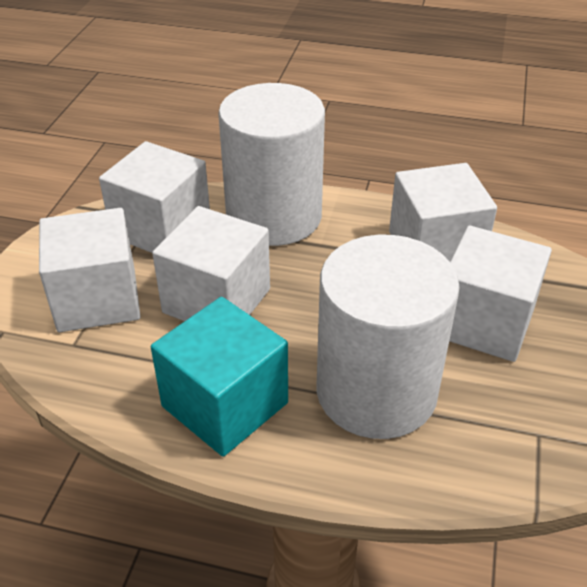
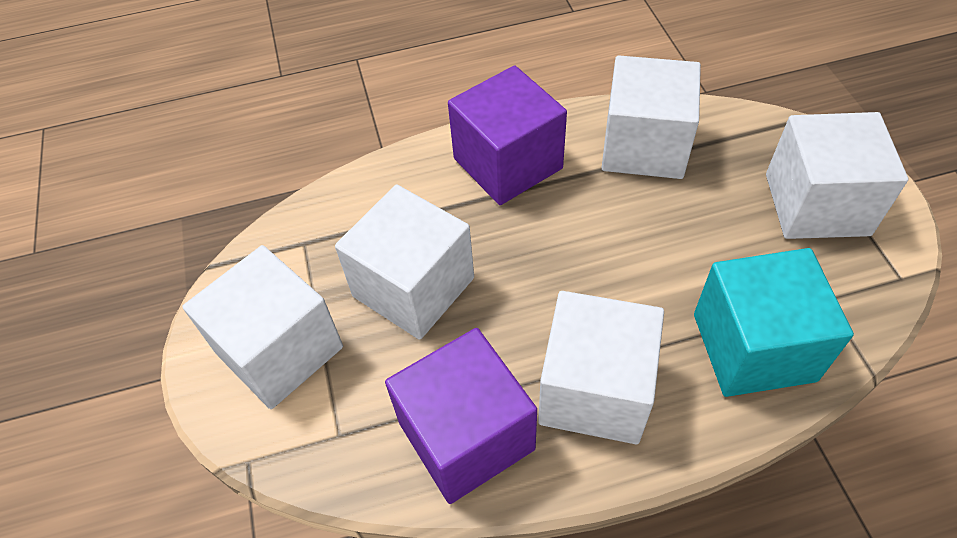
purple cube: 0 -> 2
white cylinder: 2 -> 0

